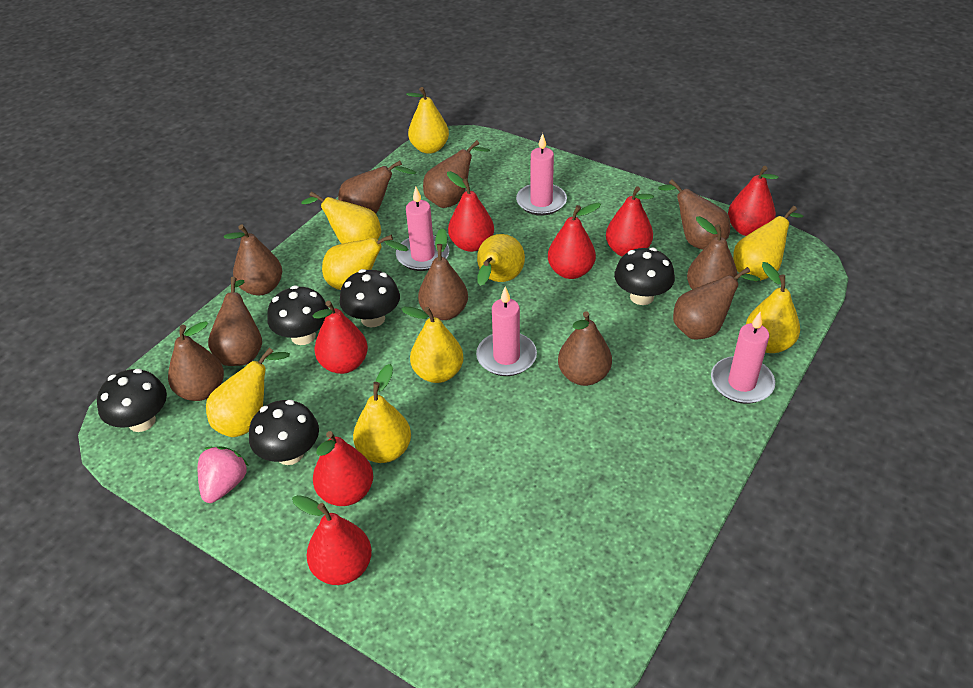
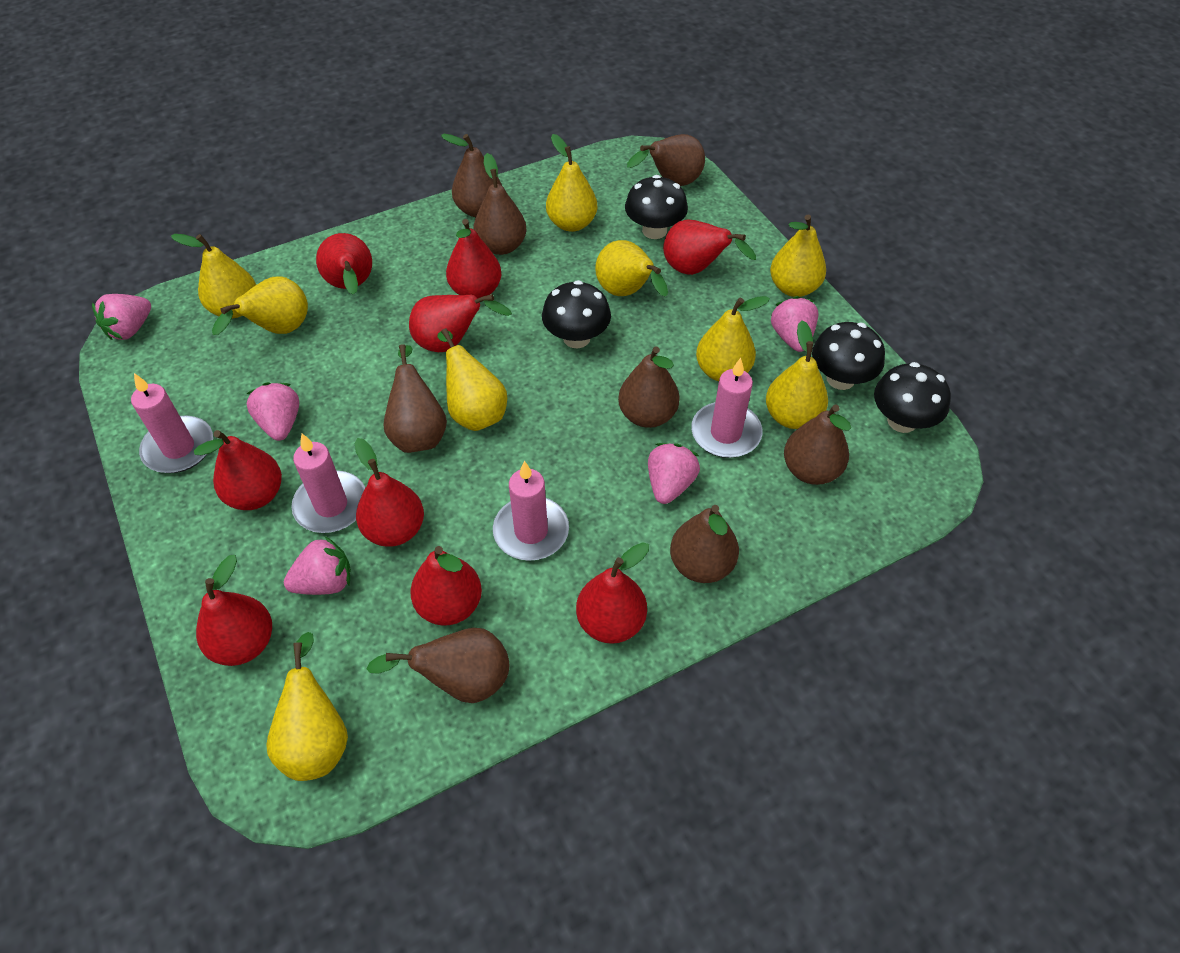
black mushroom: 5 -> 4
brown pear: 10 -> 8
pink strawberry: 1 -> 5
red pear: 7 -> 9

